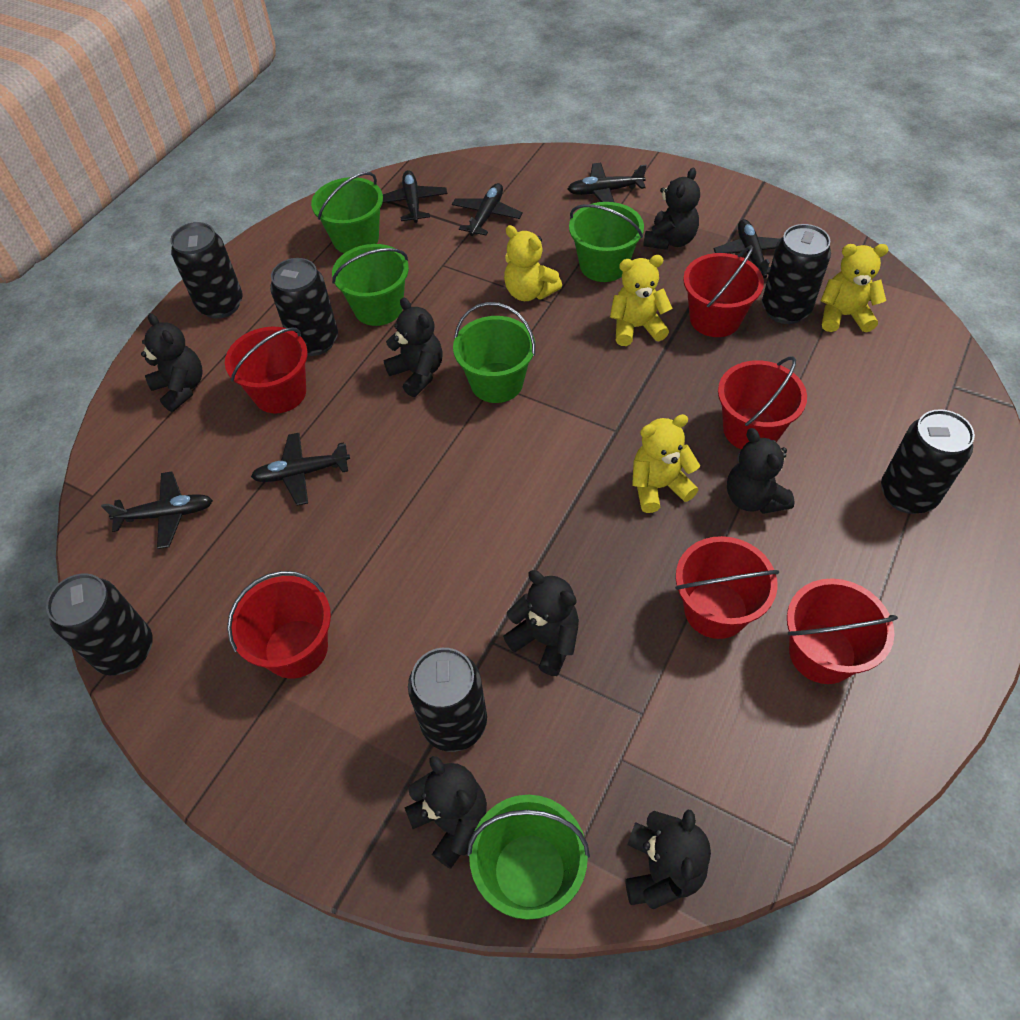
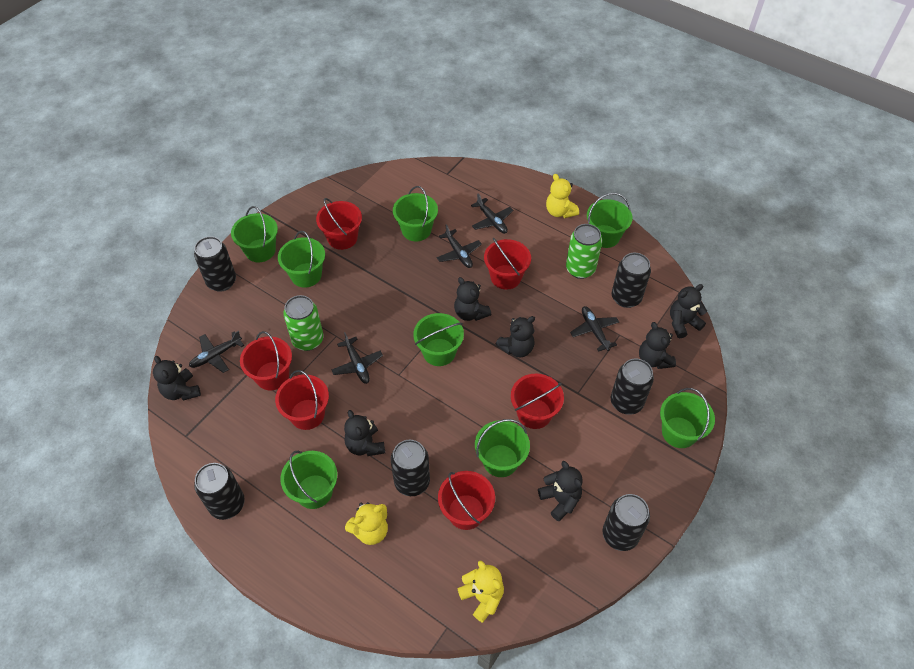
black plane: 6 -> 5
green bucket: 5 -> 8
green can: 0 -> 2
yellow teddy bear: 4 -> 3

